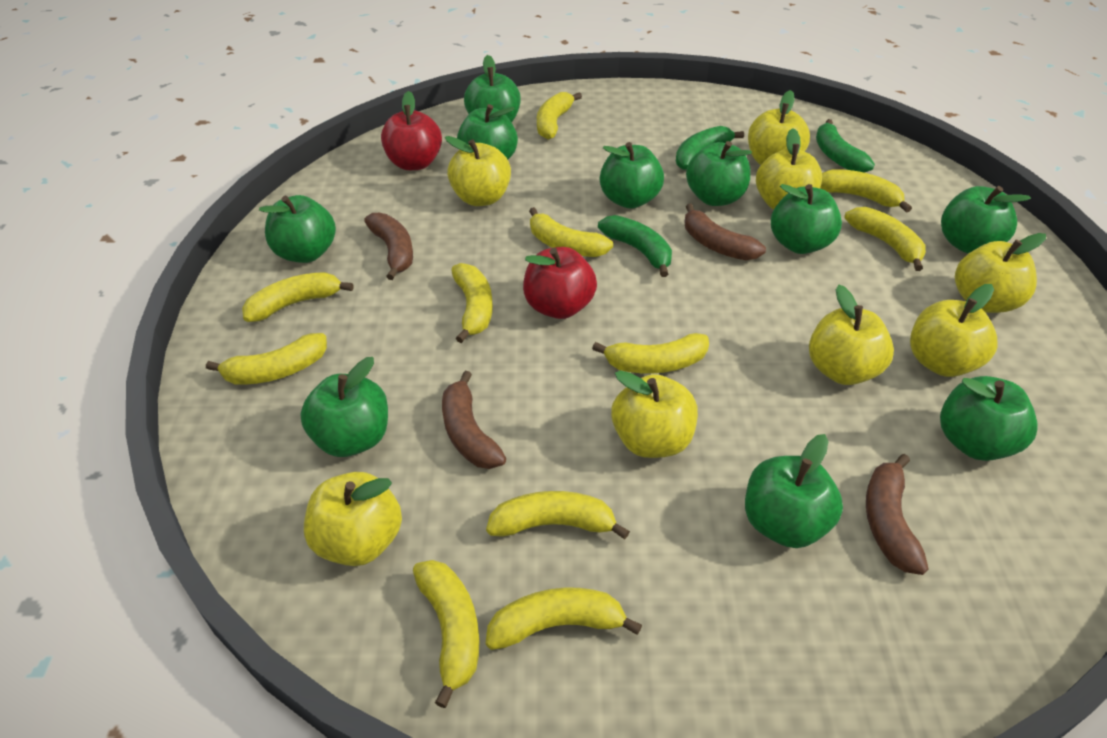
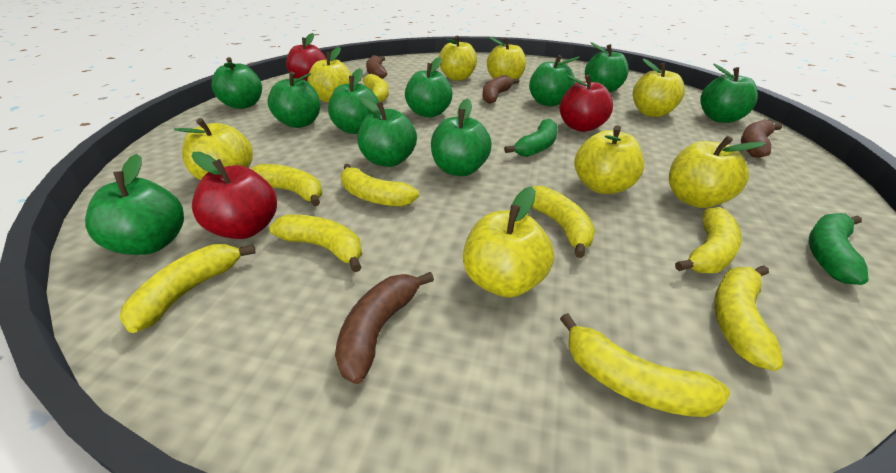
green banana: 3 -> 2
red apple: 2 -> 3
yellow banana: 11 -> 9

